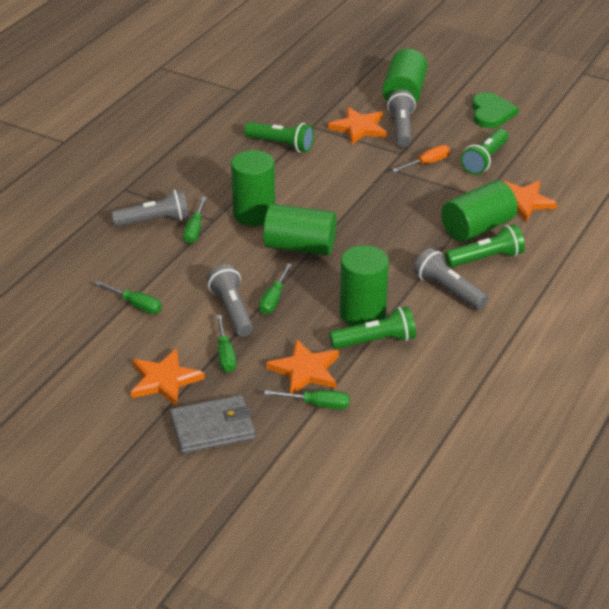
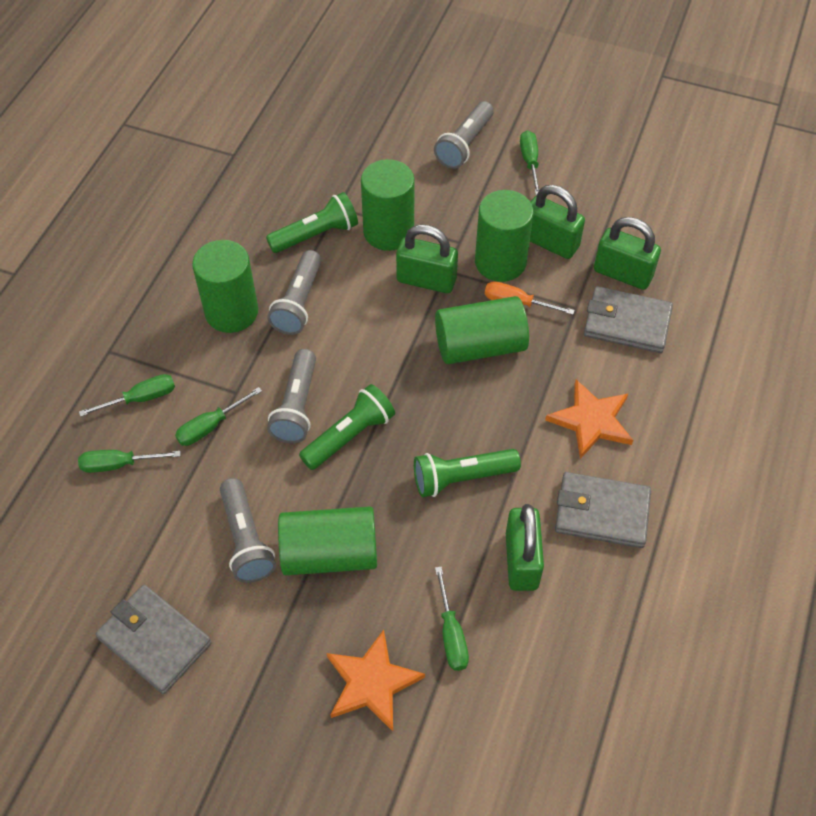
green flashlight: 4 -> 3
green heart: 1 -> 0
green padlock: 0 -> 4
grey wallet: 1 -> 3
orange star: 4 -> 2

